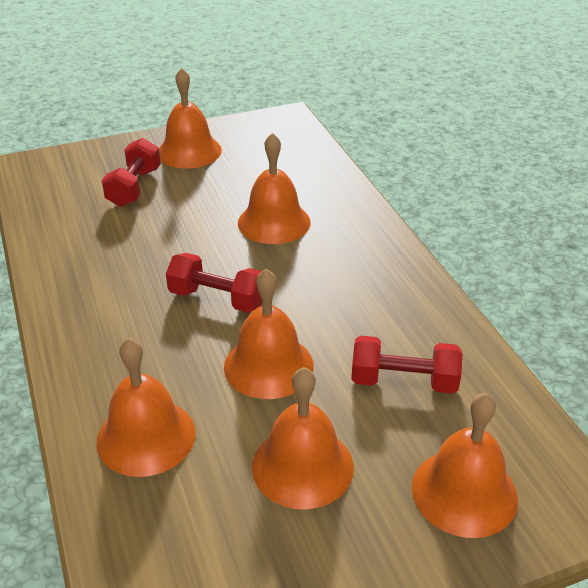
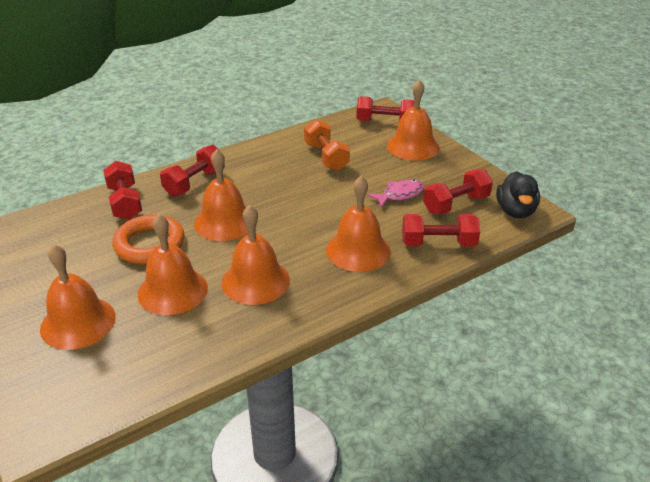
black duck: 0 -> 1
orange dumbbell: 0 -> 1
orange ring: 0 -> 1
pink fish: 0 -> 1
red dumbbell: 3 -> 5

